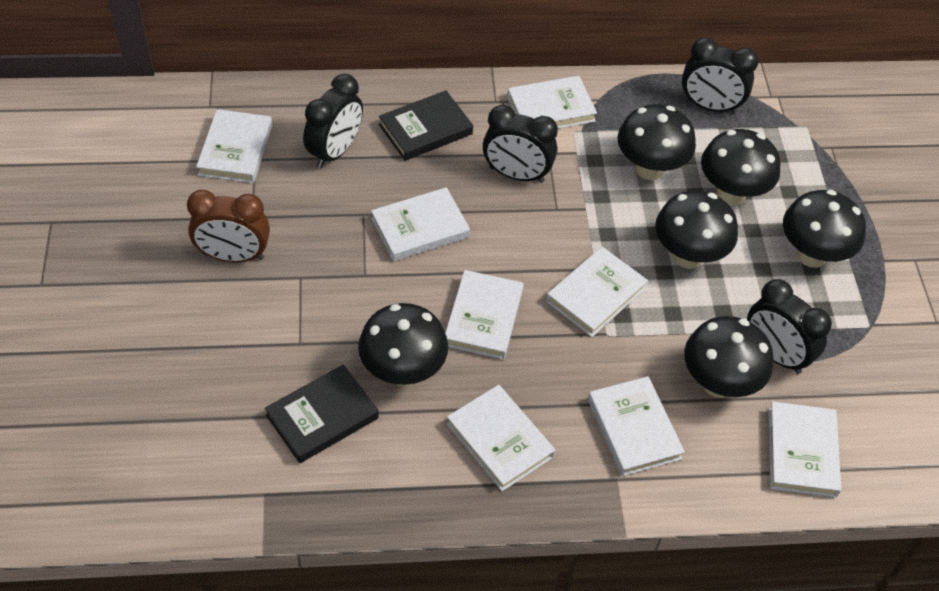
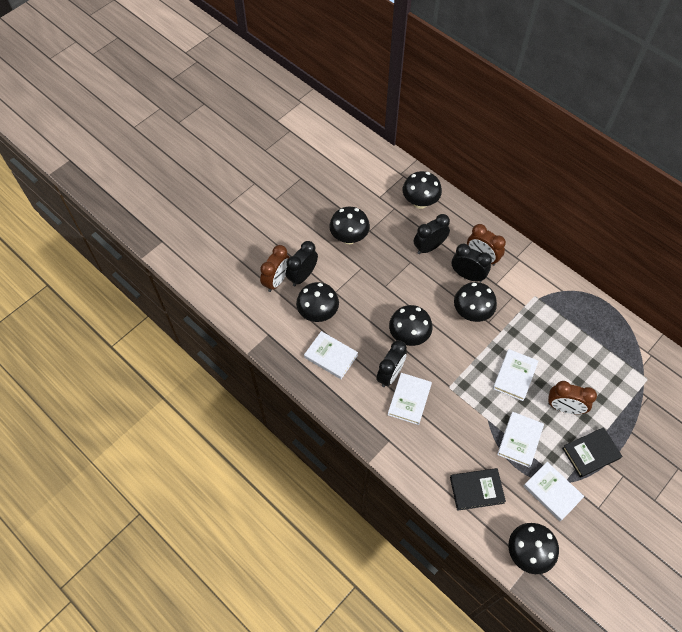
brown clock: 1 -> 3
white book: 8 -> 5

